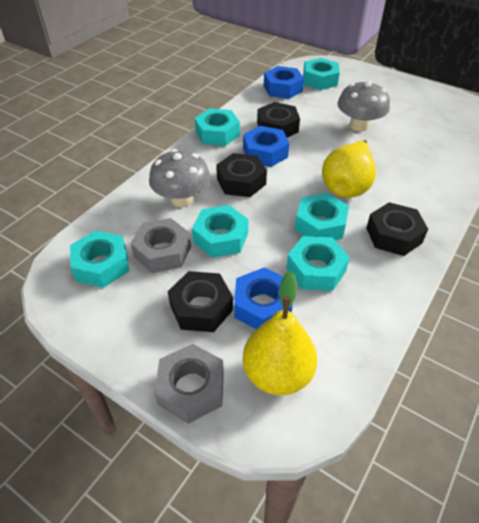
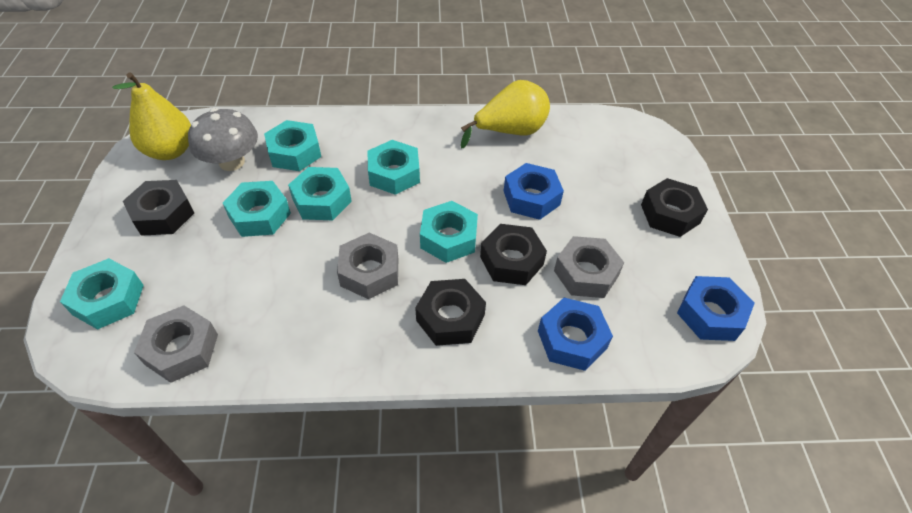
grey mushroom: 2 -> 1
grey nut: 2 -> 3

